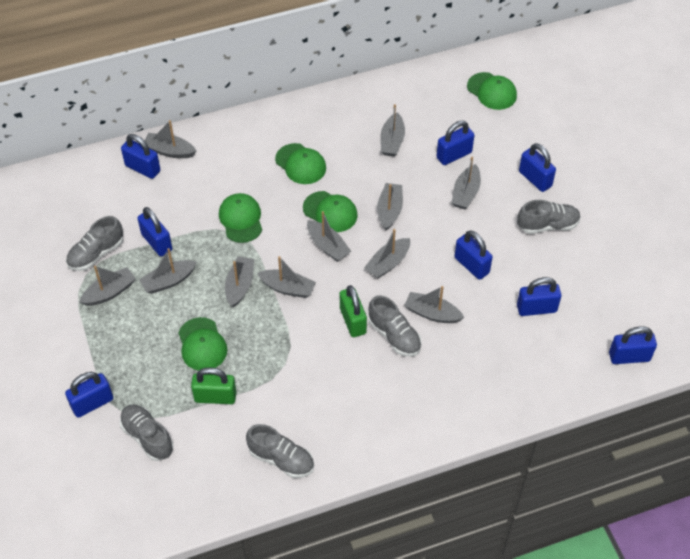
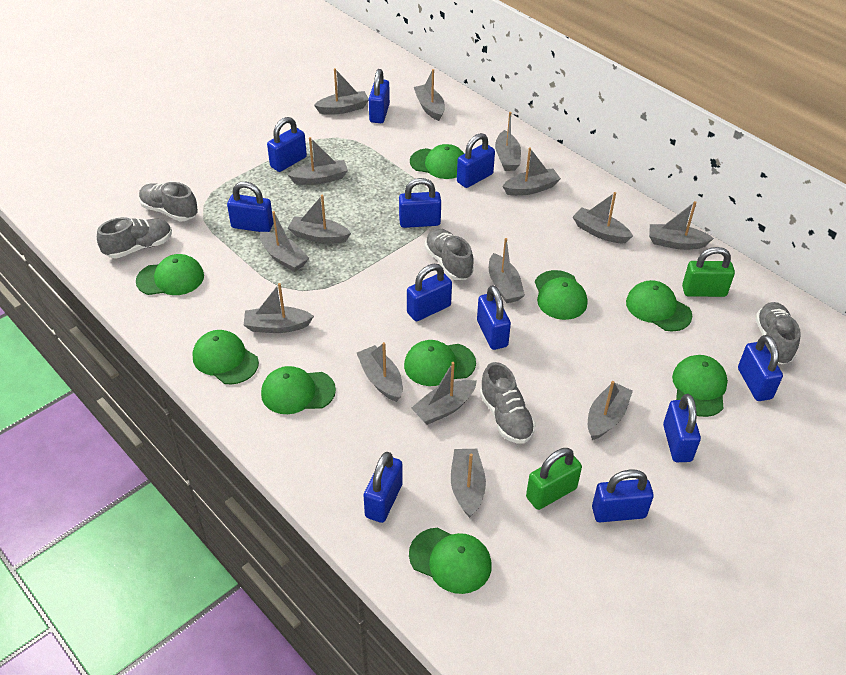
blue padlock: 8 -> 11
green cap: 5 -> 9
grey boat: 11 -> 15

